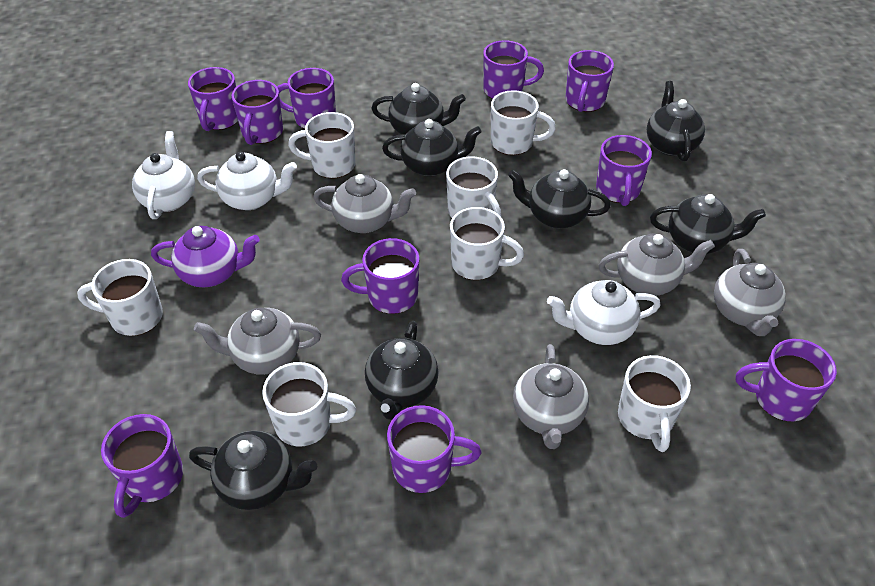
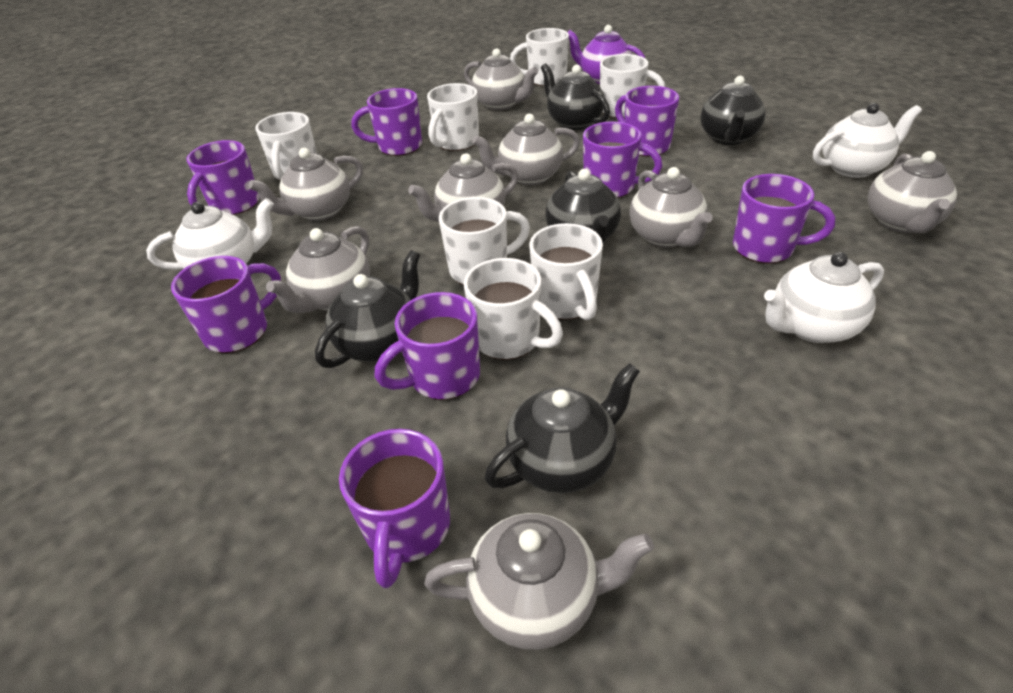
black teapot: 7 -> 5
grey teapot: 5 -> 8
purple mug: 10 -> 8

